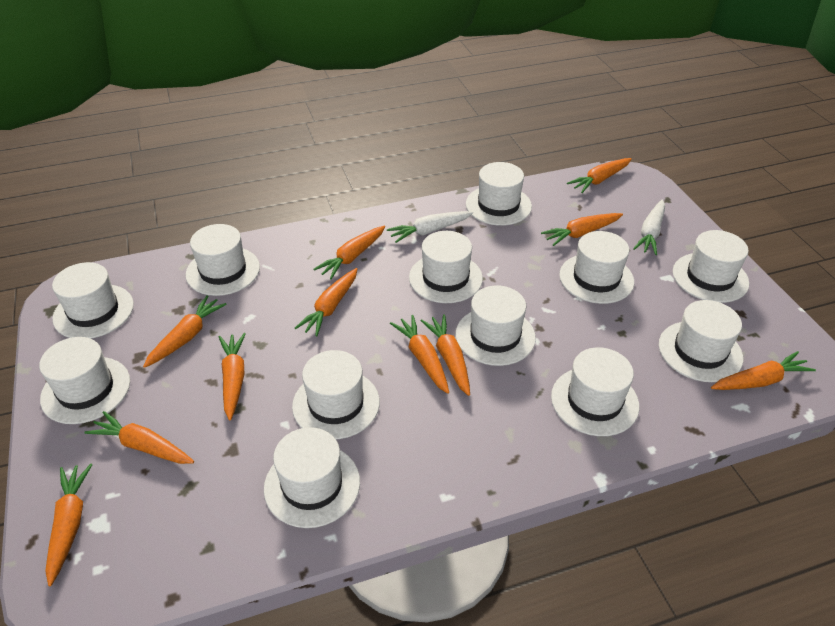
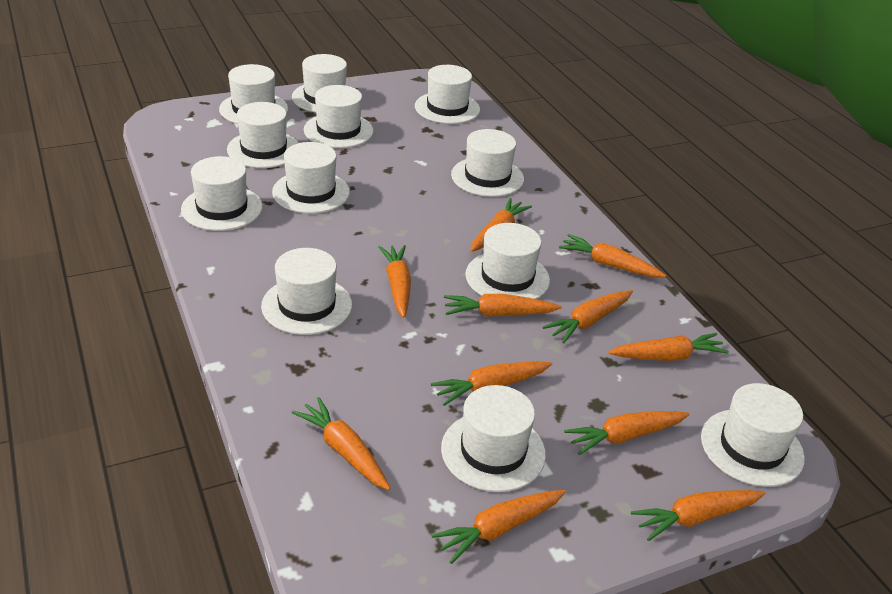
white carrot: 2 -> 0

